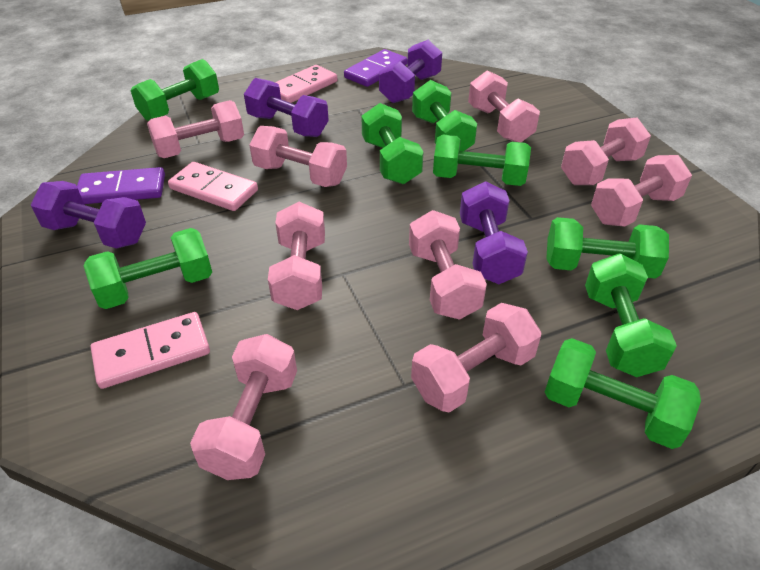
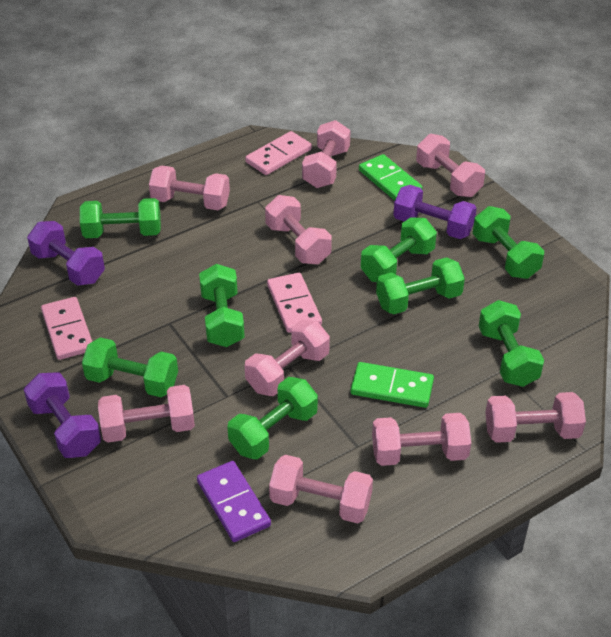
green domino: 0 -> 2
purple domino: 2 -> 1
purple dumbbell: 4 -> 3

